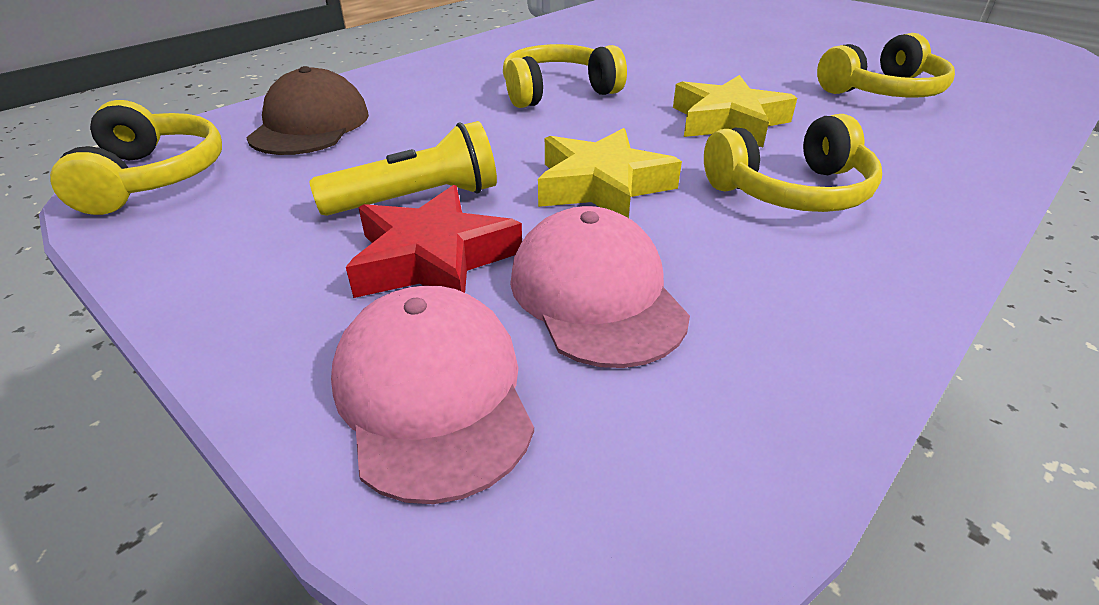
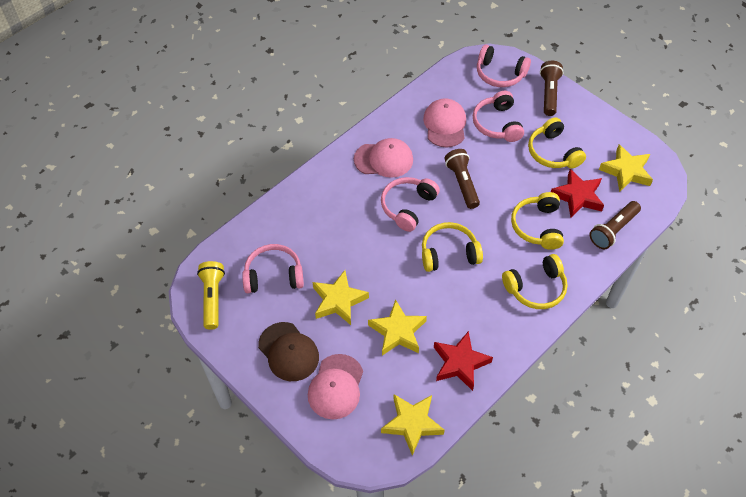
brown flashlight: 0 -> 3
pink cap: 2 -> 3
pink headphones: 0 -> 4
red star: 1 -> 2
yellow star: 2 -> 4

